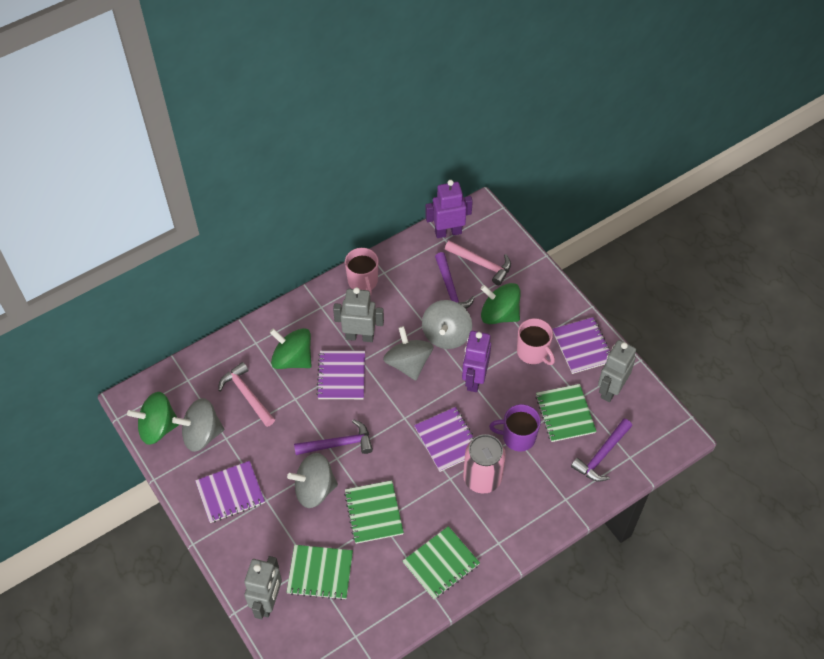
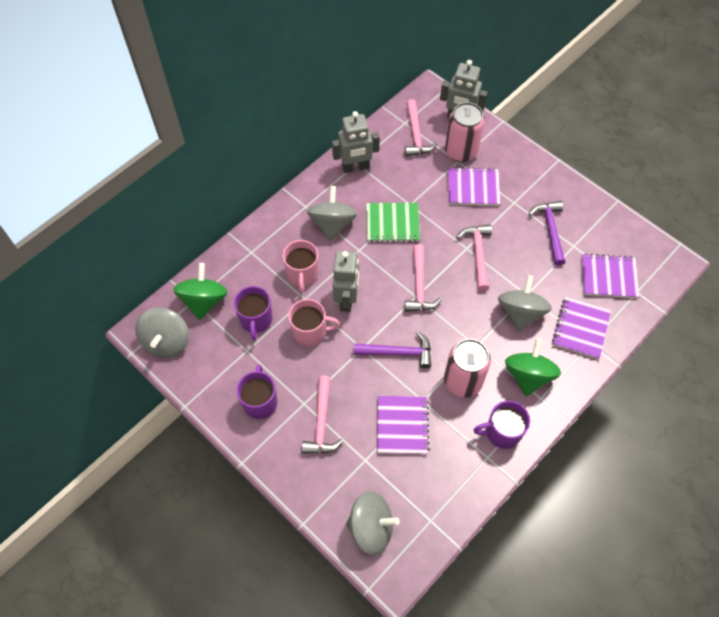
green notebook: 4 -> 1
green spinning top: 3 -> 2
pink can: 1 -> 2
pink hammer: 2 -> 4
purple hammer: 3 -> 2
purple mug: 1 -> 3
purple robot: 2 -> 0

